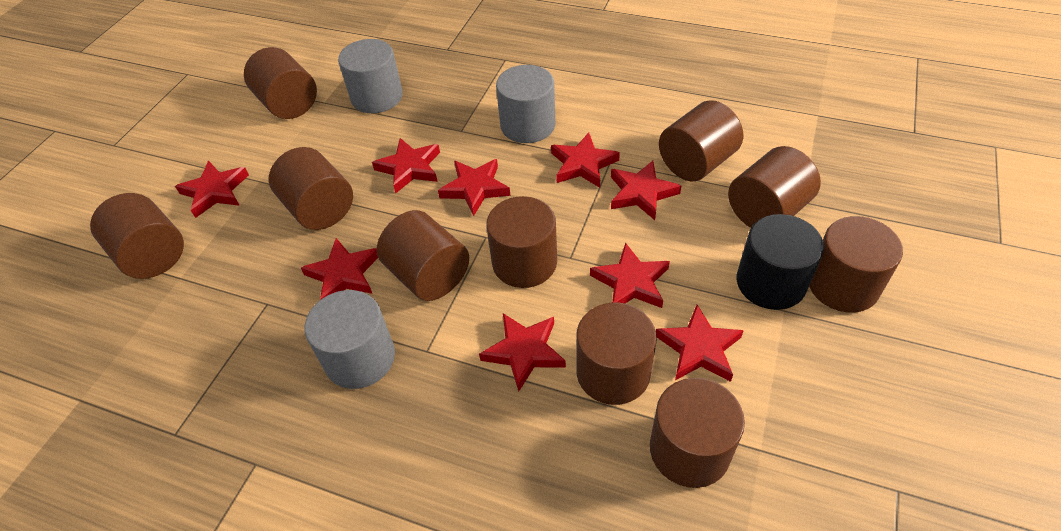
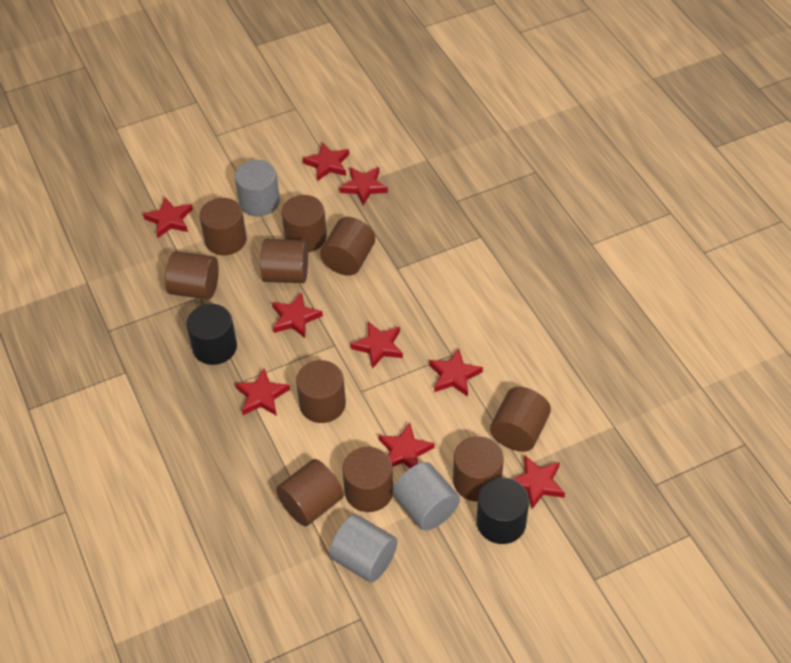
black cylinder: 1 -> 2

